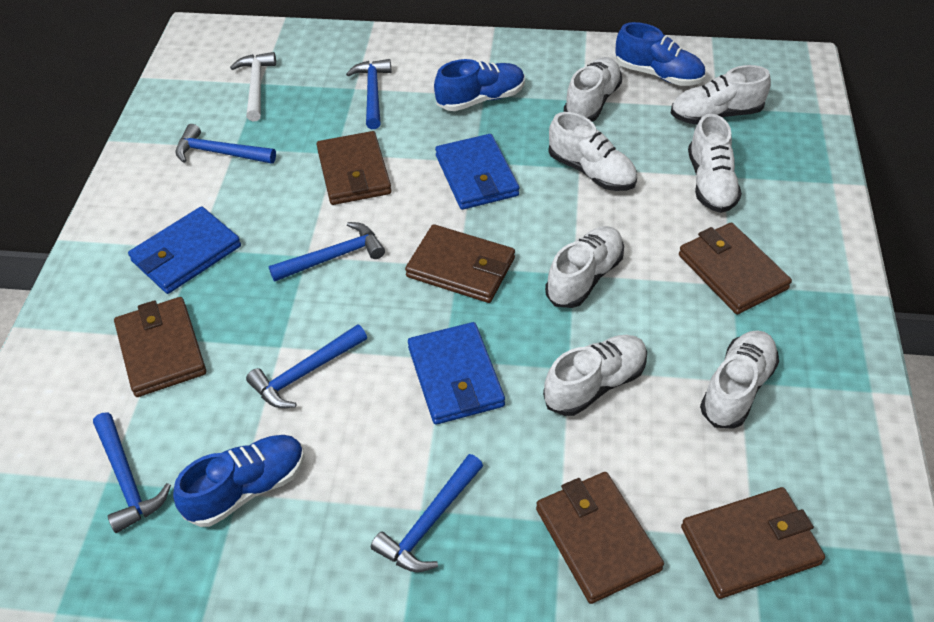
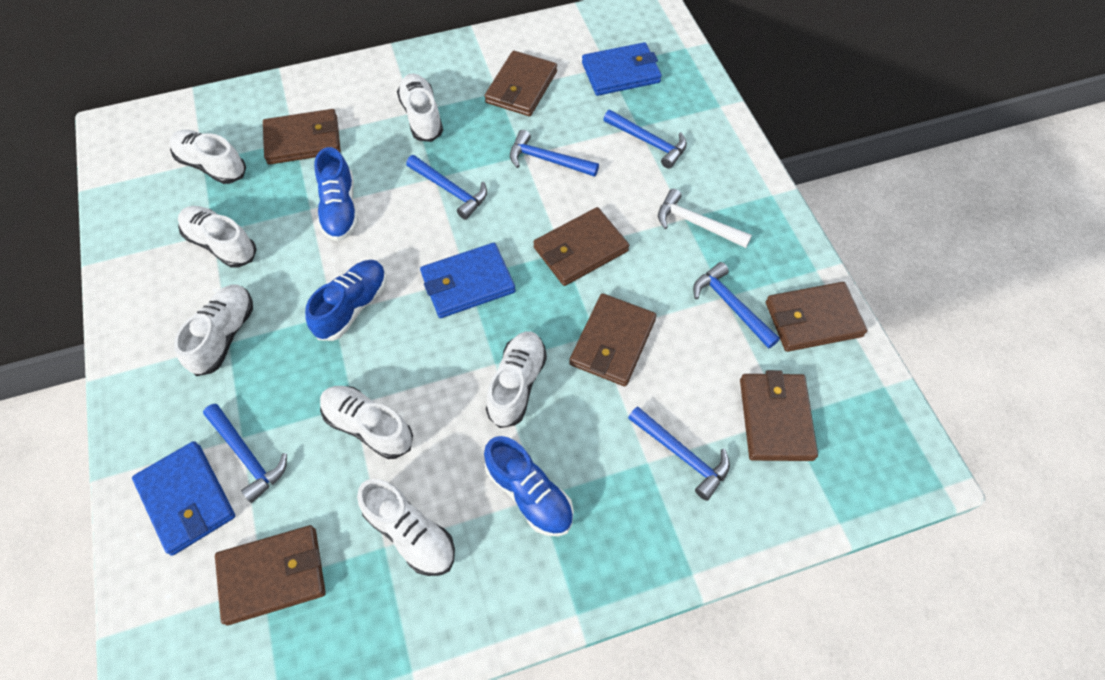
brown wallet: 6 -> 7

